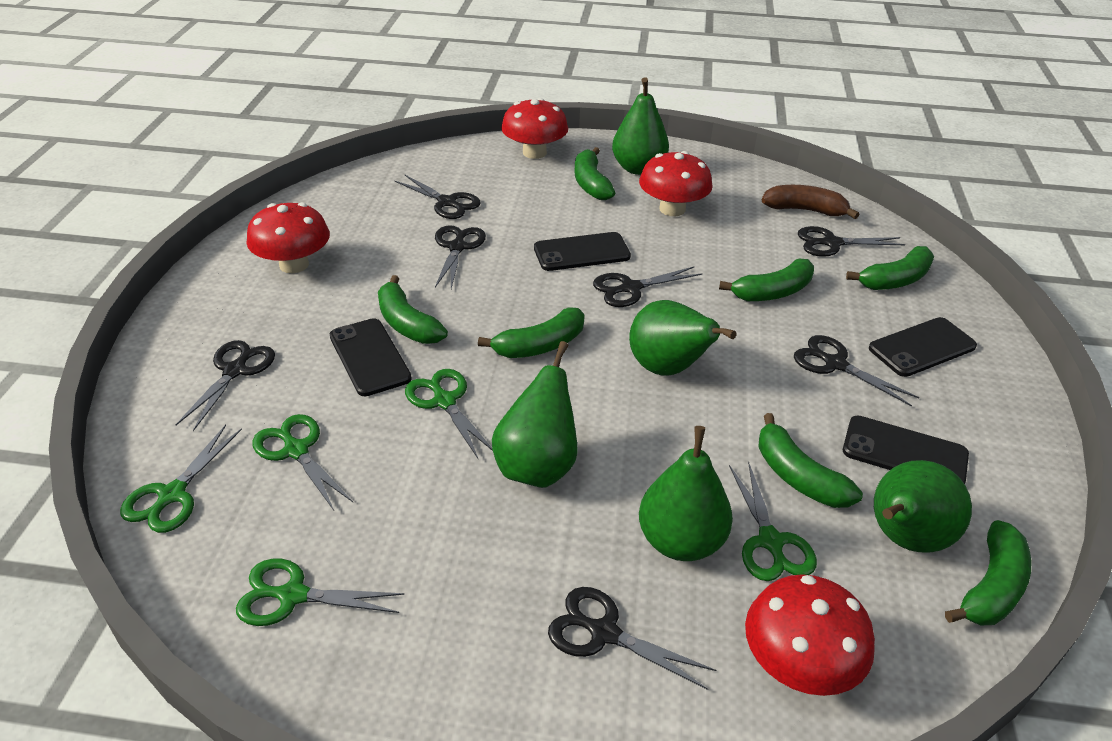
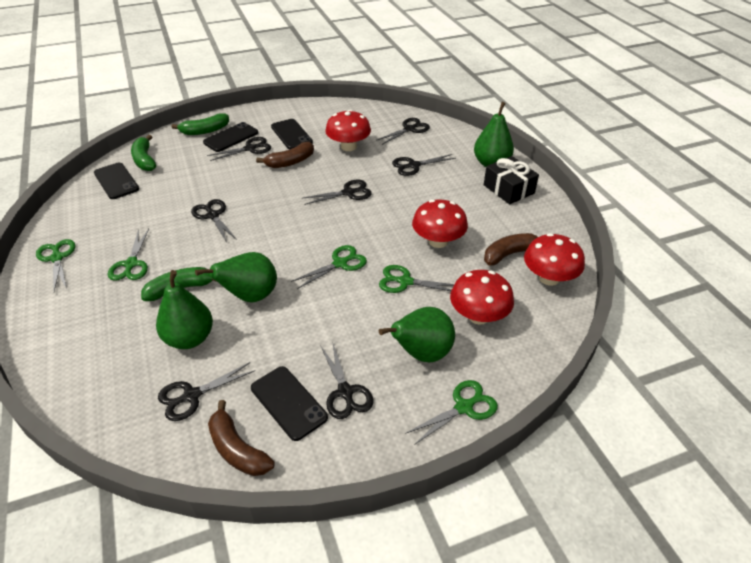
black gift: 0 -> 1
brown banana: 1 -> 3
green banana: 7 -> 3
green pear: 5 -> 4

